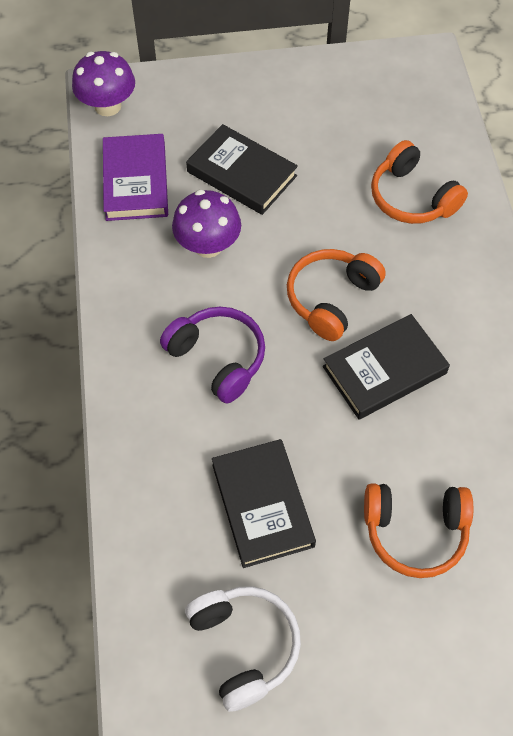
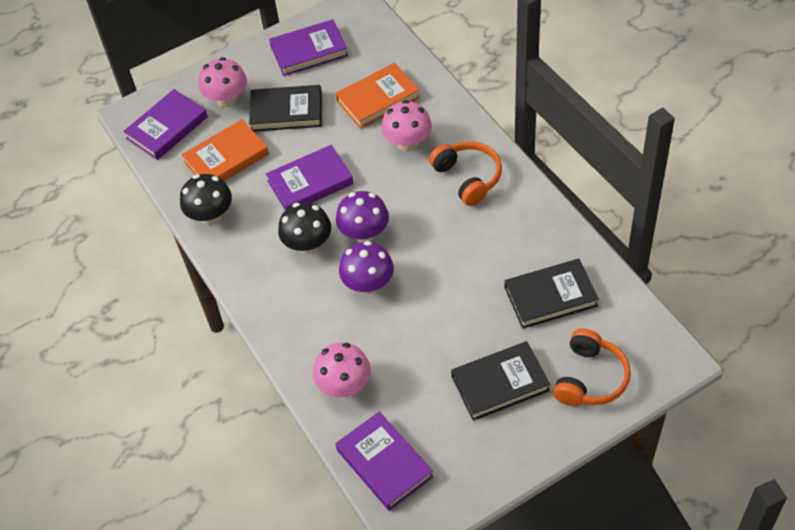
black mushroom: 0 -> 2
orange book: 0 -> 2
orange headphones: 3 -> 2
pink mushroom: 0 -> 3
purple book: 1 -> 4
purple headphones: 1 -> 0
white headphones: 1 -> 0

